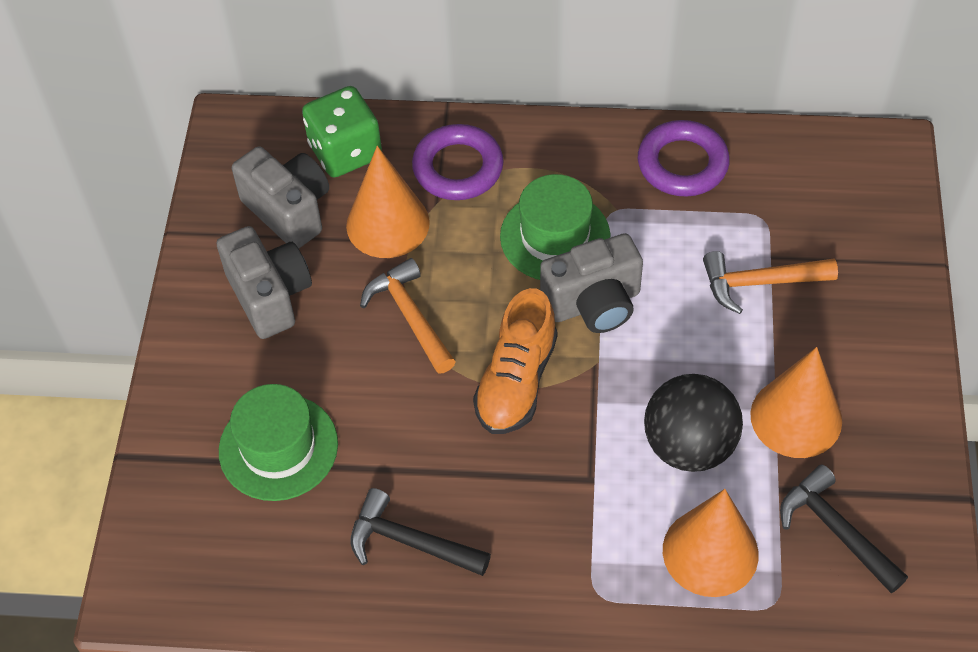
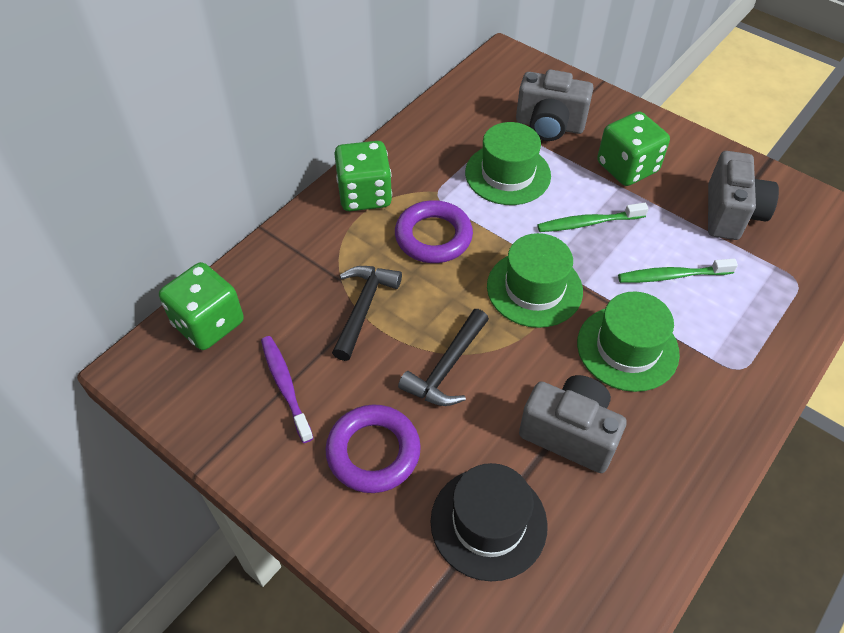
black ball: 1 -> 0
black hat: 0 -> 1
green dice: 1 -> 3
green hat: 2 -> 3
green toothbrush: 0 -> 2
orange cone: 3 -> 0
orange hammer: 2 -> 0
orange shoe: 1 -> 0
purple toothbrush: 0 -> 1

